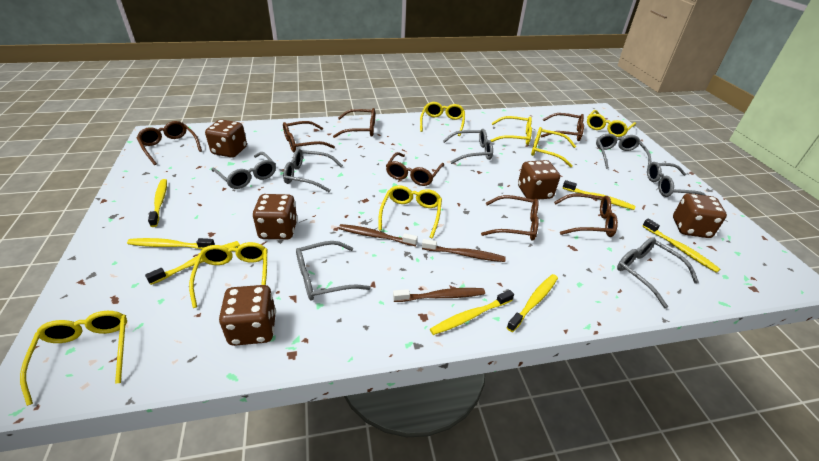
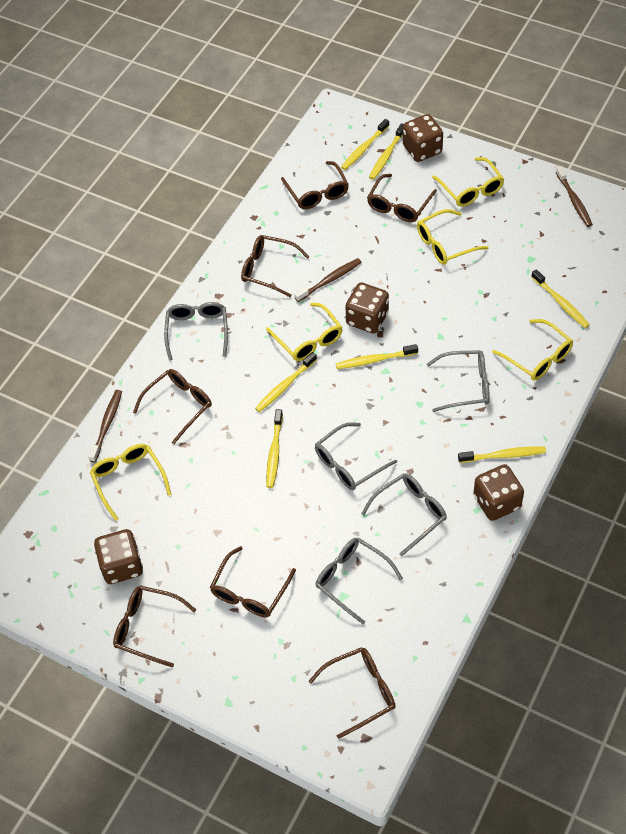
brown dice: 5 -> 4
grey glasses: 7 -> 5
yellow glasses: 7 -> 5

